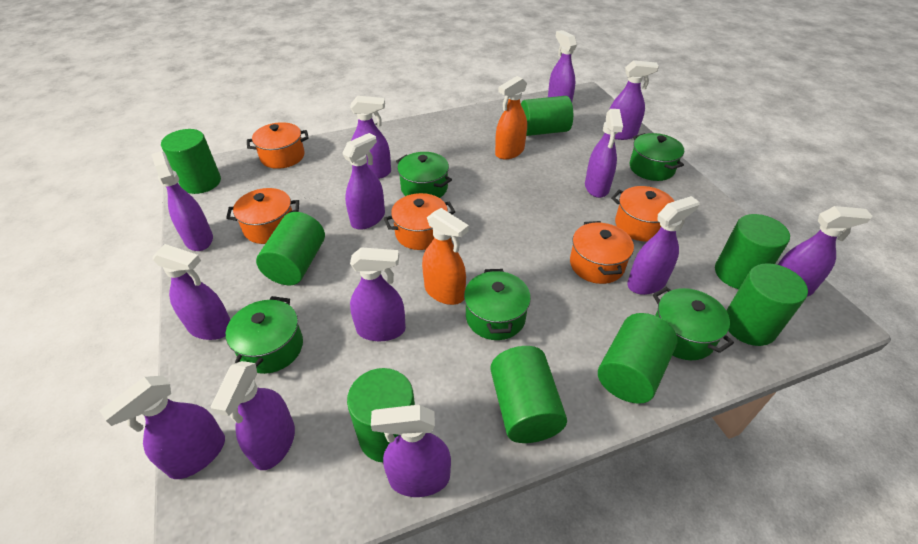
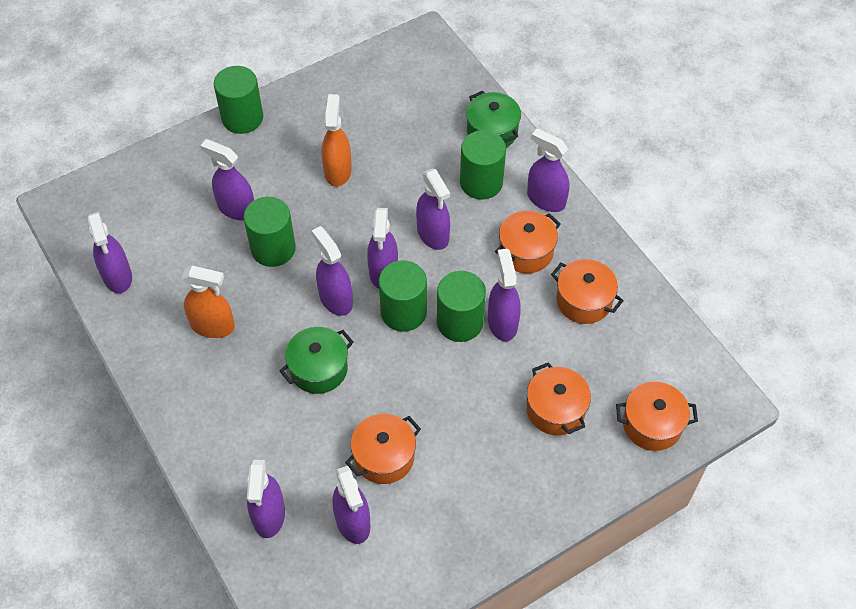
green cylinder: 8 -> 5
green pot: 5 -> 2
purple spray bottle: 13 -> 9

